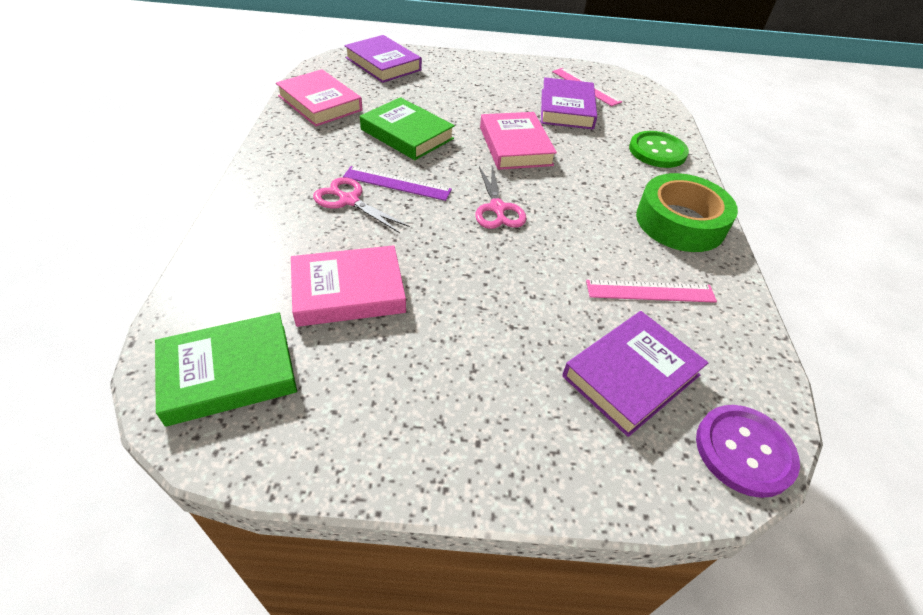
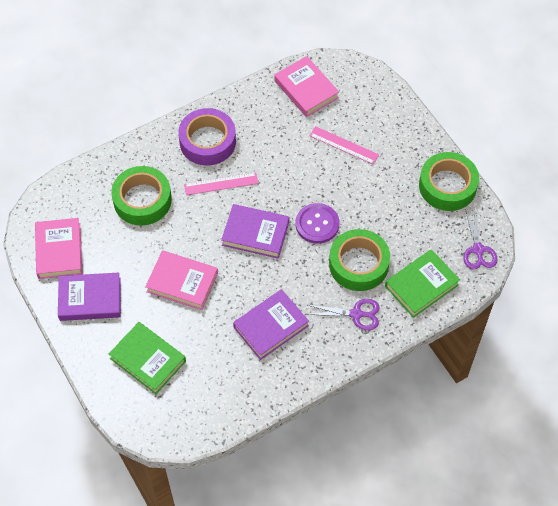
green button: 1 -> 0
green tape: 1 -> 3
pink scissors: 2 -> 0
purple ruler: 1 -> 0
purple scissors: 0 -> 2
purple tape: 0 -> 1

